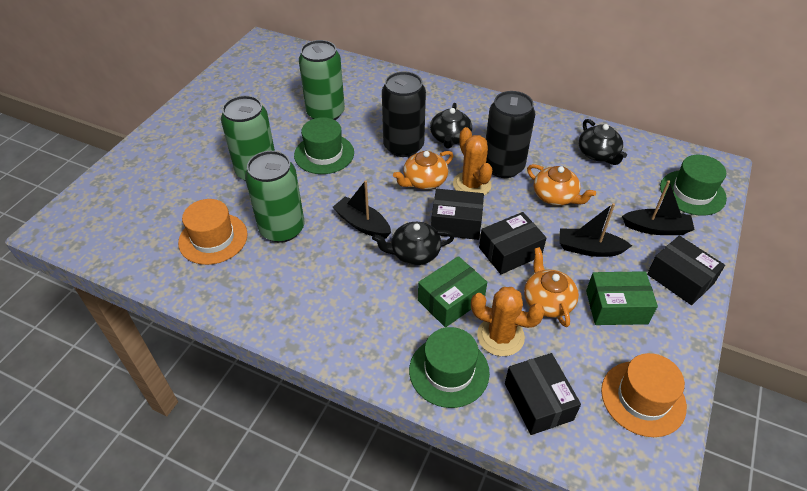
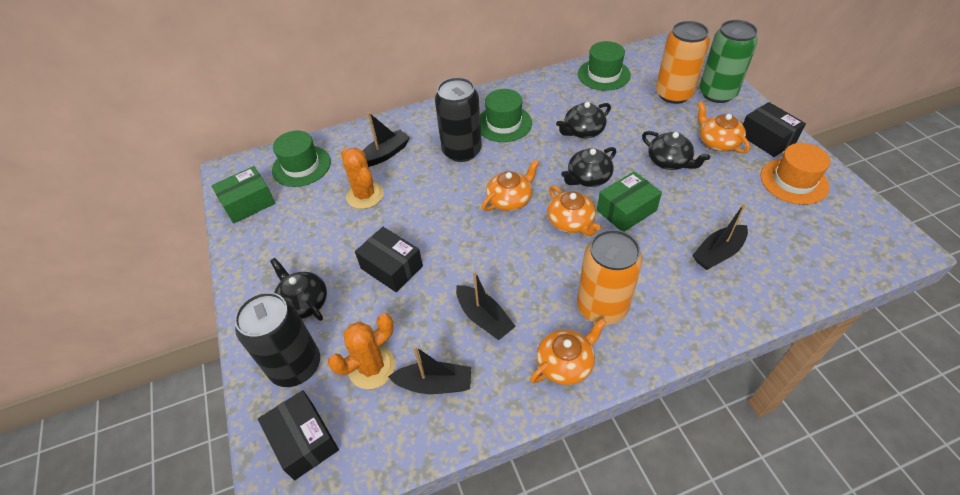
black boat: 3 -> 4
black box: 4 -> 3
black teapot: 3 -> 4
green can: 3 -> 1
orange can: 0 -> 2
orange hat: 2 -> 1
orange teapot: 3 -> 4

